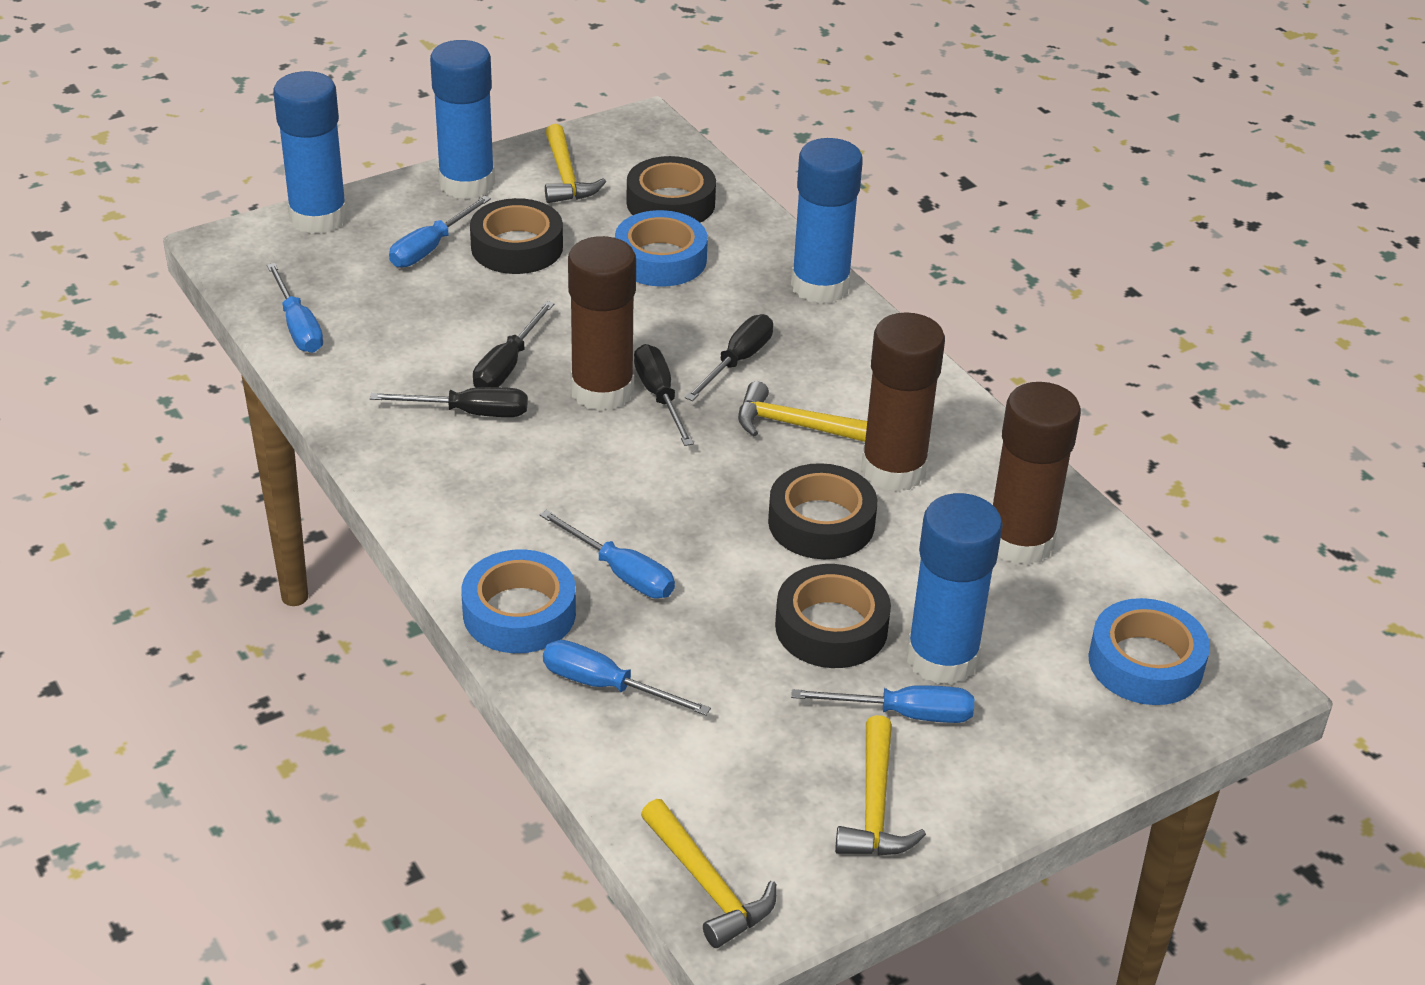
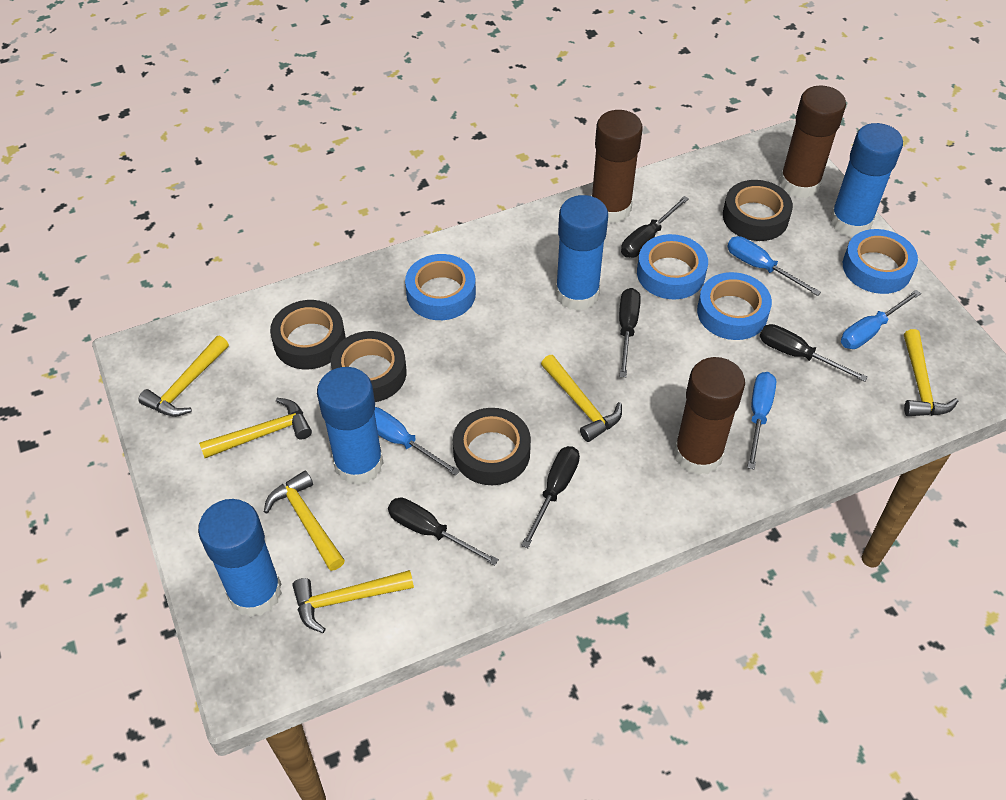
black screwdriver: 4 -> 5
blue screwdriver: 5 -> 4
blue tape: 3 -> 4
yellow hammer: 4 -> 6

